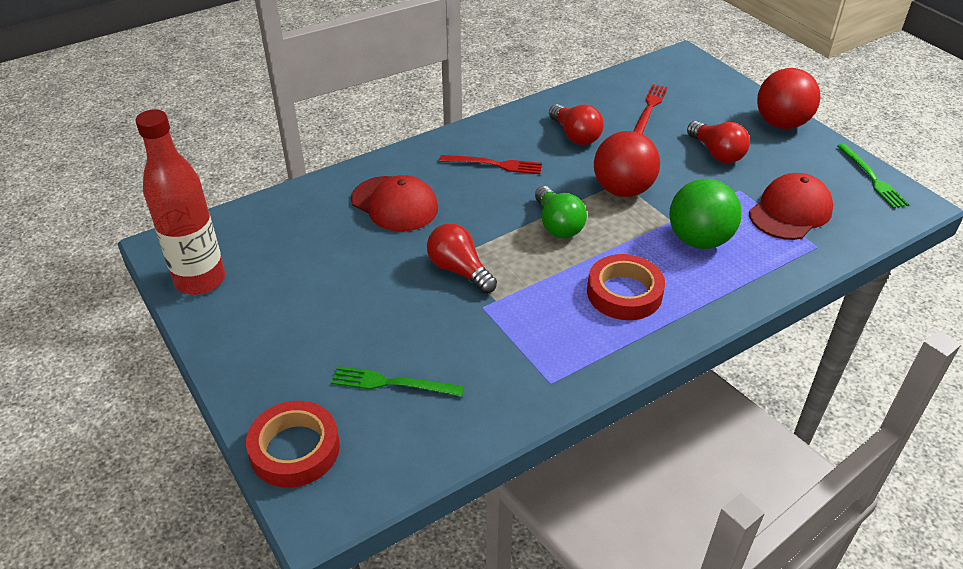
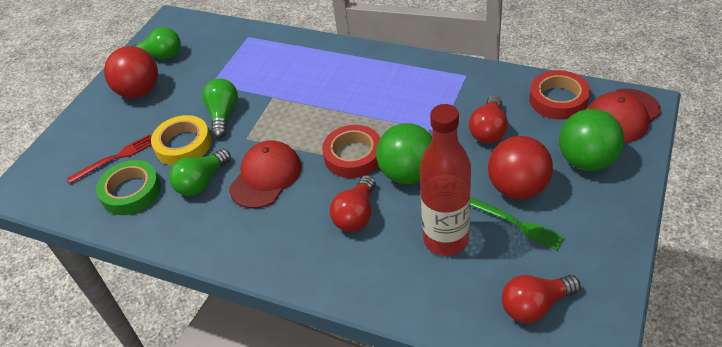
green ball: 1 -> 2
green fork: 2 -> 1
green light bulb: 1 -> 3
green tape: 0 -> 1
red fork: 2 -> 1
yellow tape: 0 -> 1

